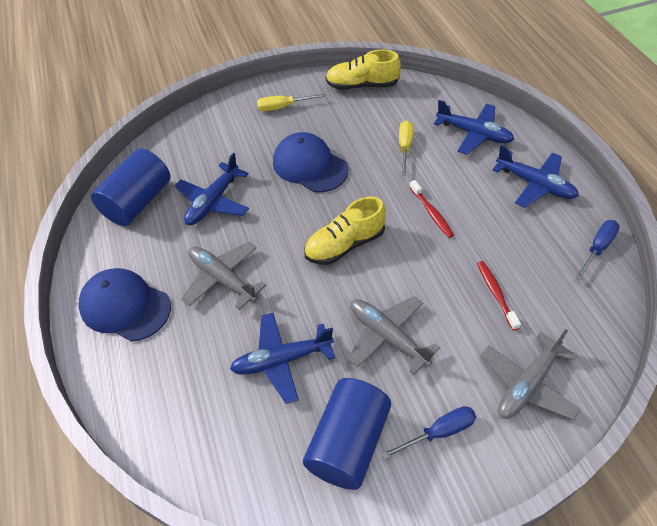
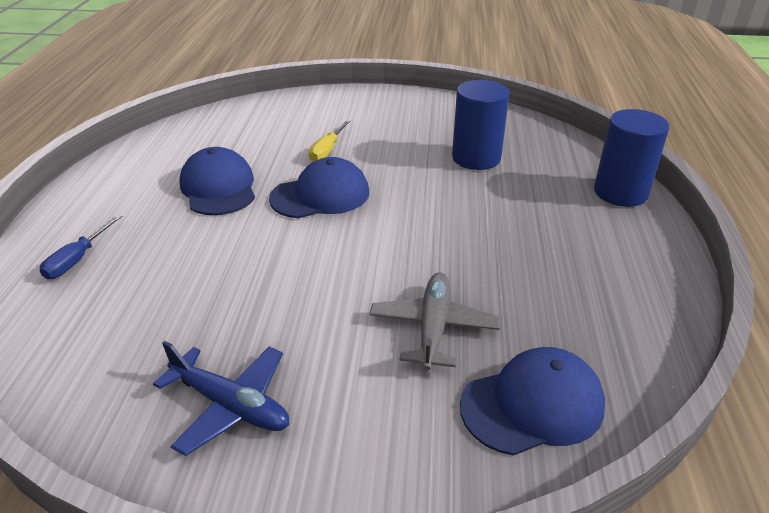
blue cap: 2 -> 3
blue plane: 4 -> 1
blue screwdriver: 2 -> 1
grey plane: 3 -> 1
red toothbrush: 2 -> 0
yellow screwdriver: 2 -> 1
yellow shoe: 2 -> 0

